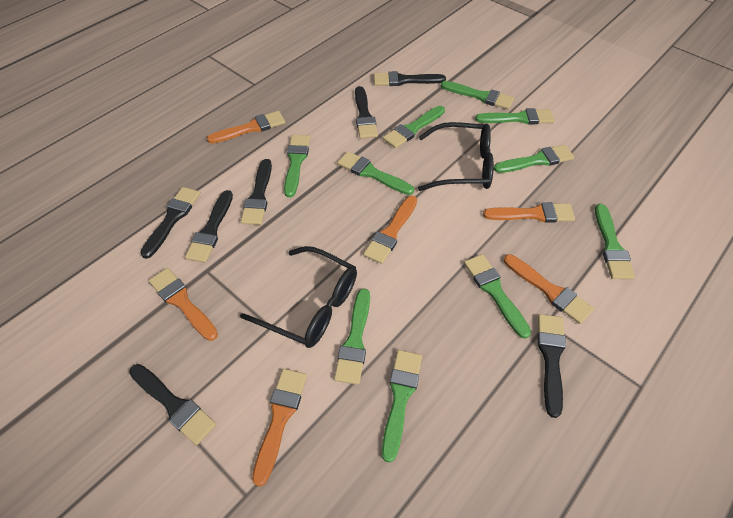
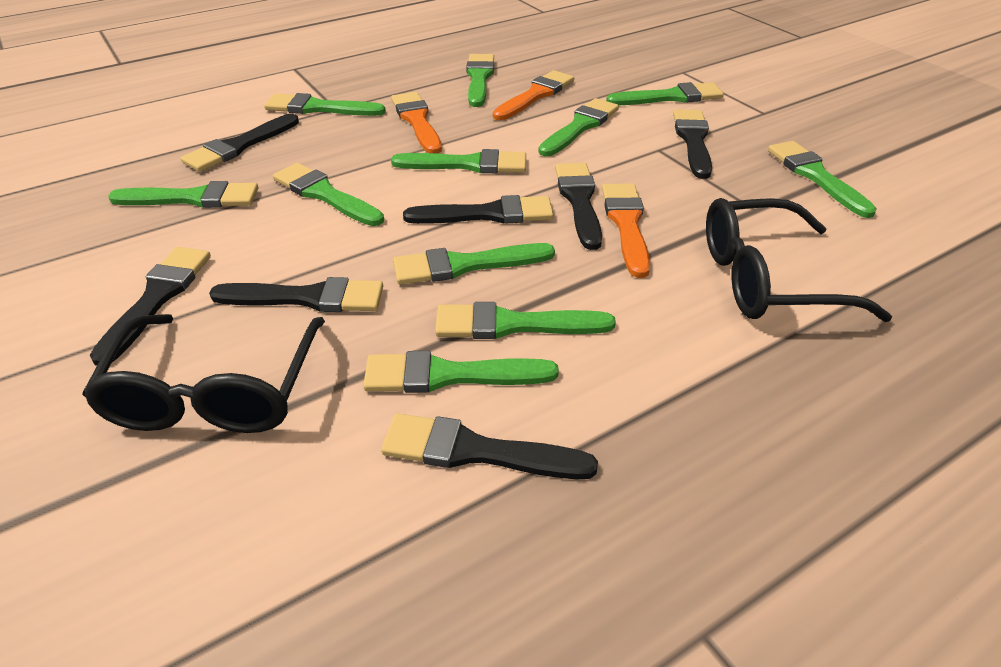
green brush: 10 -> 11
orange brush: 6 -> 3

